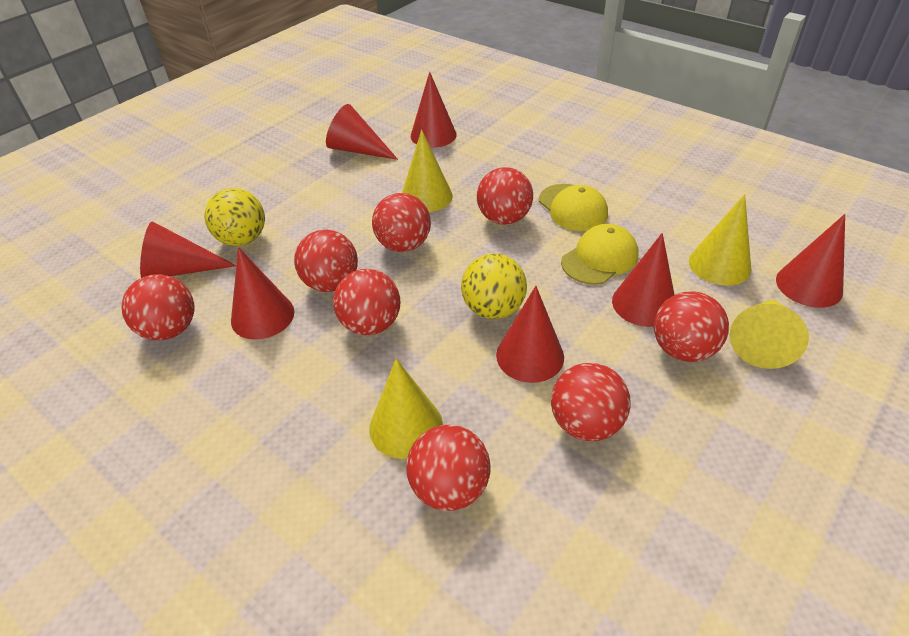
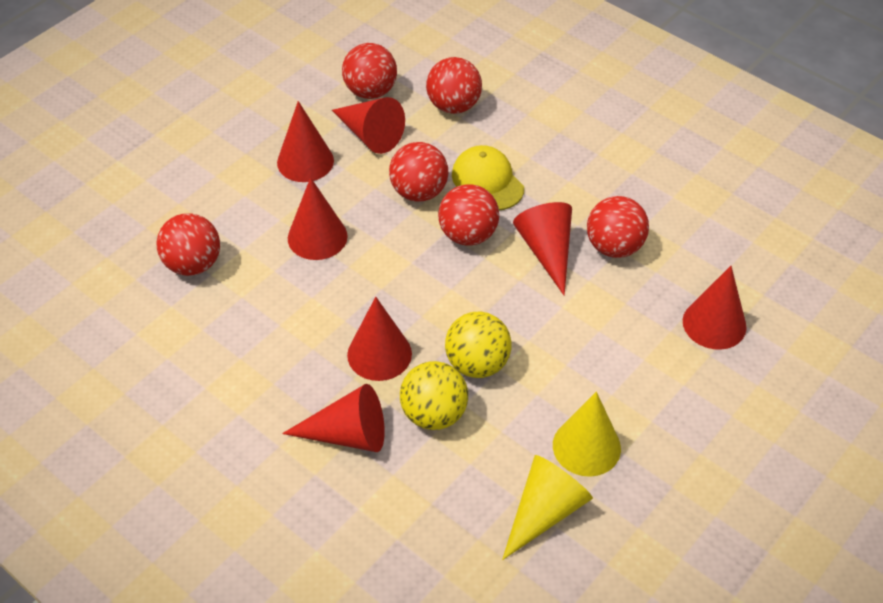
red ball: 8 -> 6
yellow cap: 2 -> 1
yellow cone: 4 -> 2

